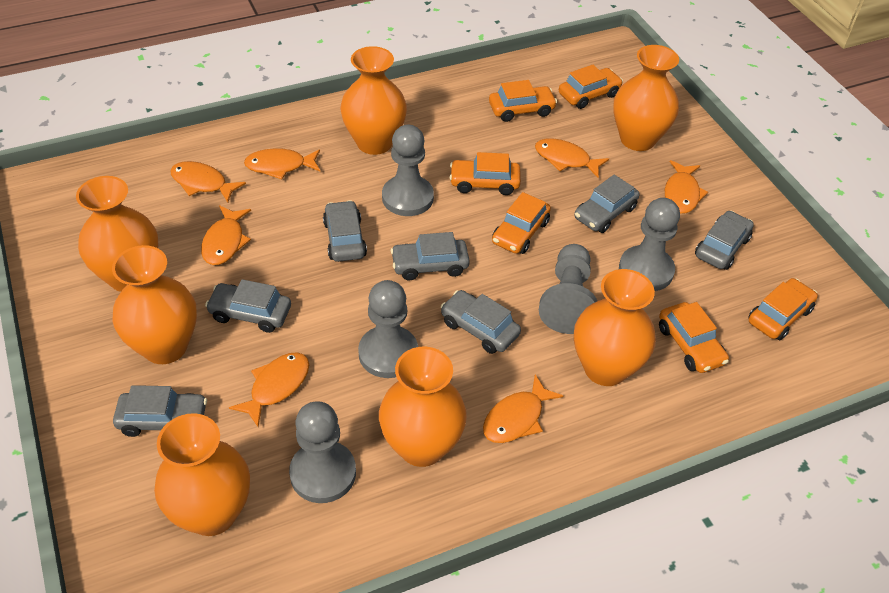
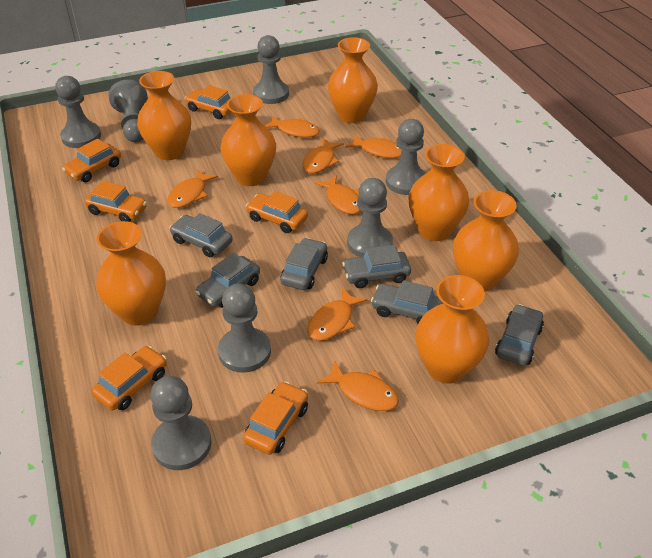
grey car: 7 -> 6
grey pawn: 5 -> 7

